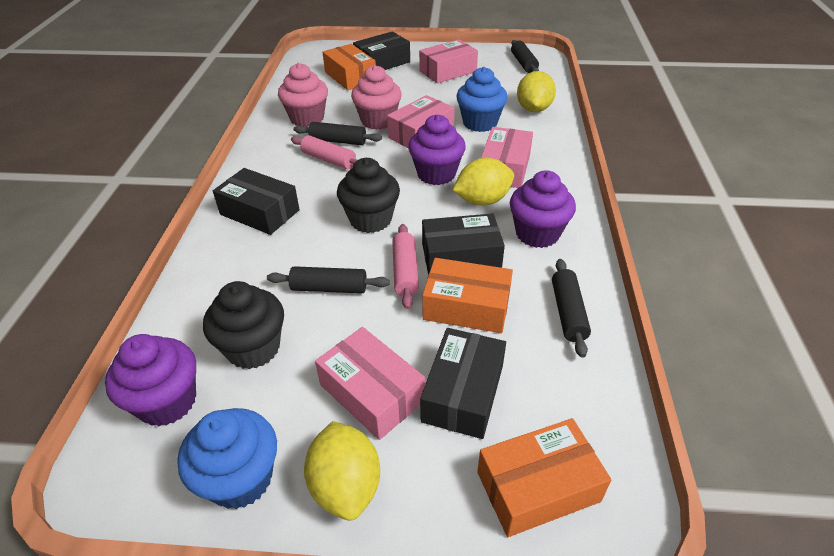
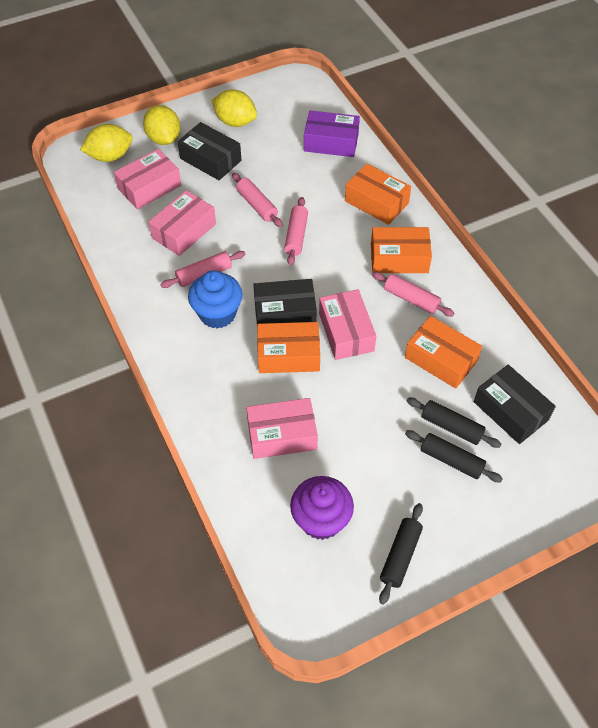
black box: 4 -> 3
black cupcake: 2 -> 0
black rolling pin: 4 -> 3
blue cupcake: 2 -> 1
orange box: 3 -> 4
pink cupcake: 2 -> 0
pink rolling pin: 2 -> 4
purple box: 0 -> 1
purple cupcake: 3 -> 1

